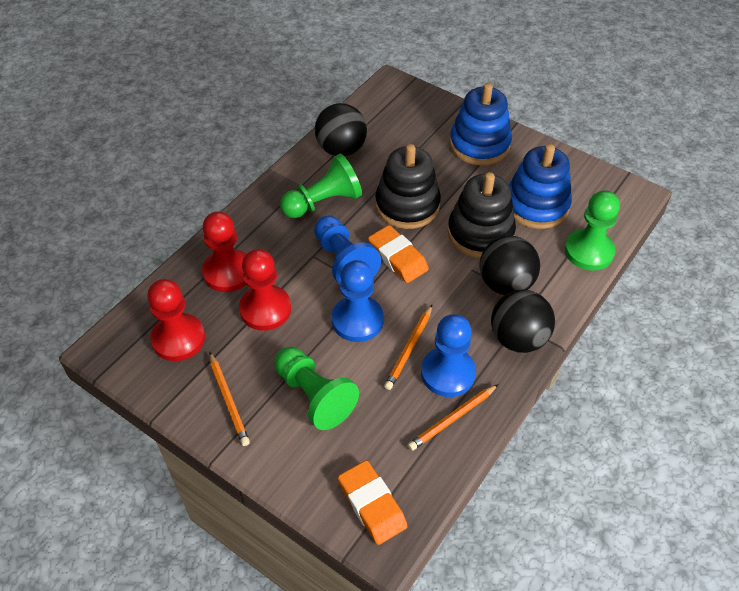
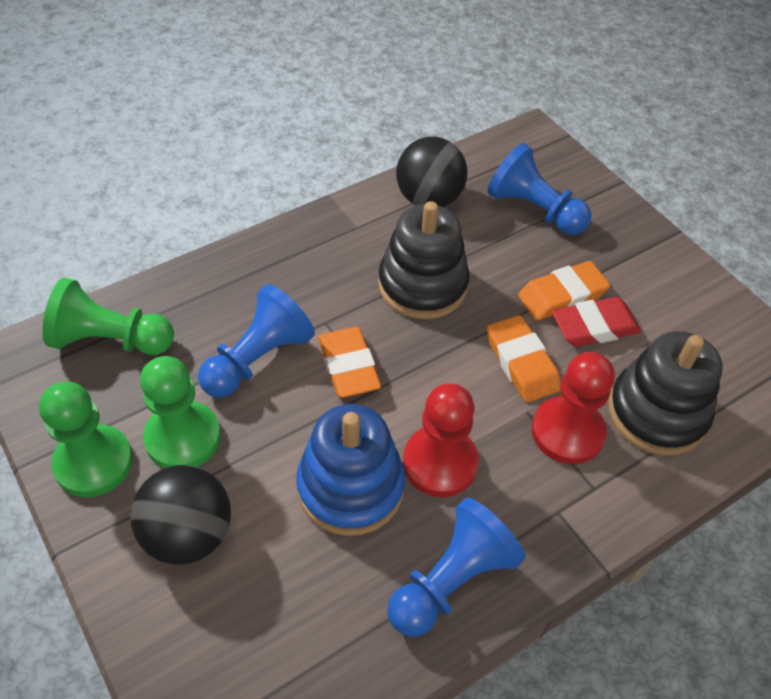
black ball: 3 -> 2
blue stacking toy: 2 -> 1
orange eraser: 2 -> 3
orange pencil: 3 -> 0
red eraser: 0 -> 1
red pawn: 3 -> 2

